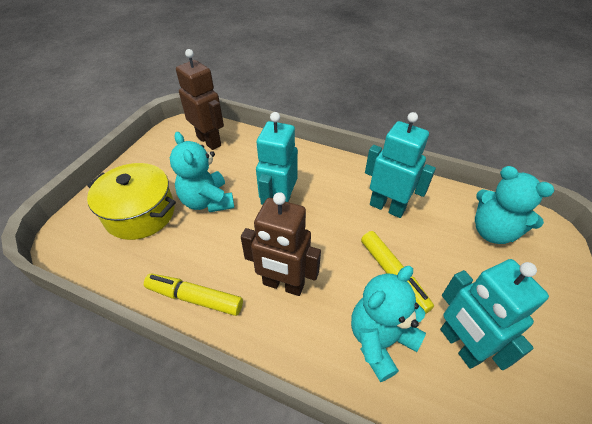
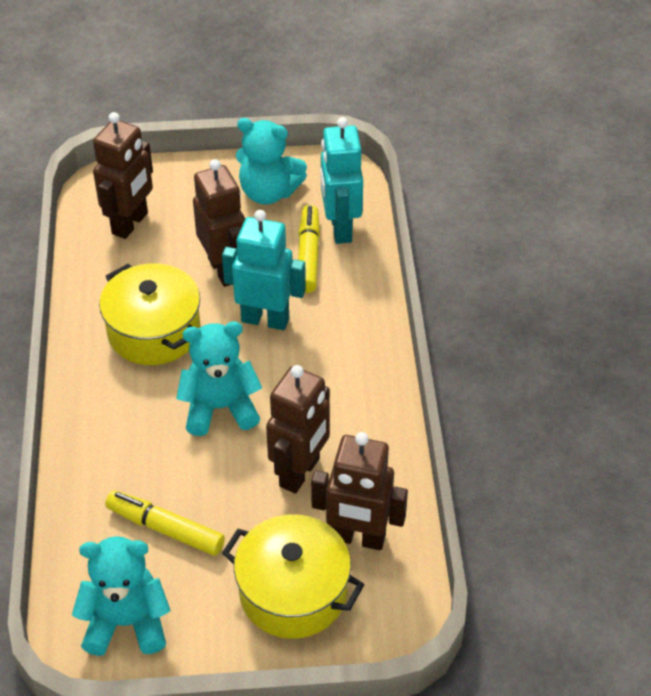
brown robot: 2 -> 4
turquoise robot: 3 -> 2
yellow pot: 1 -> 2

